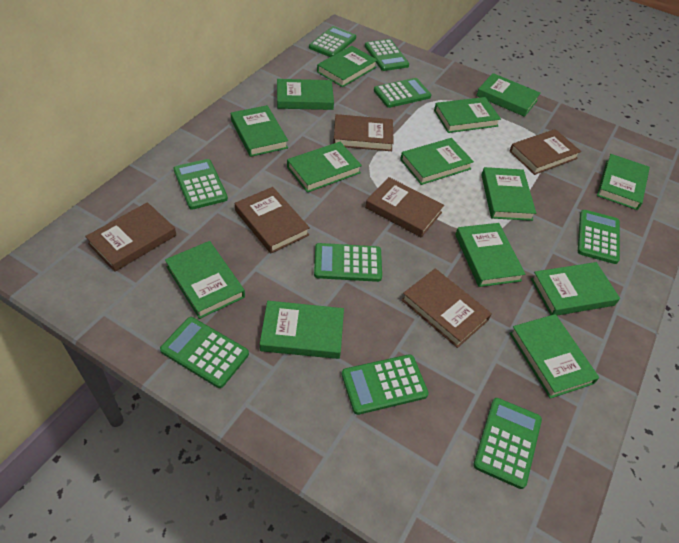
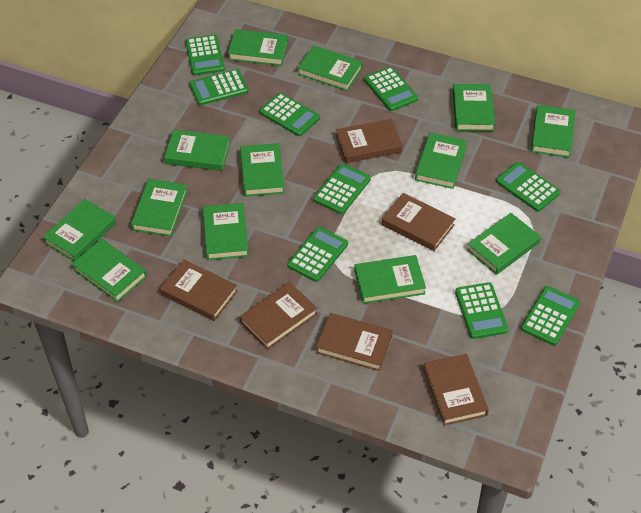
green book: 14 -> 13

